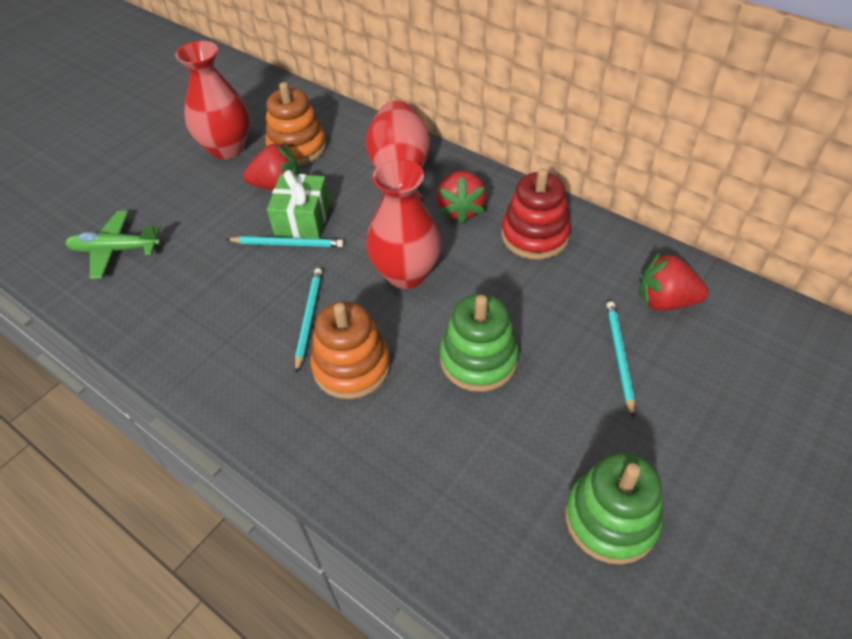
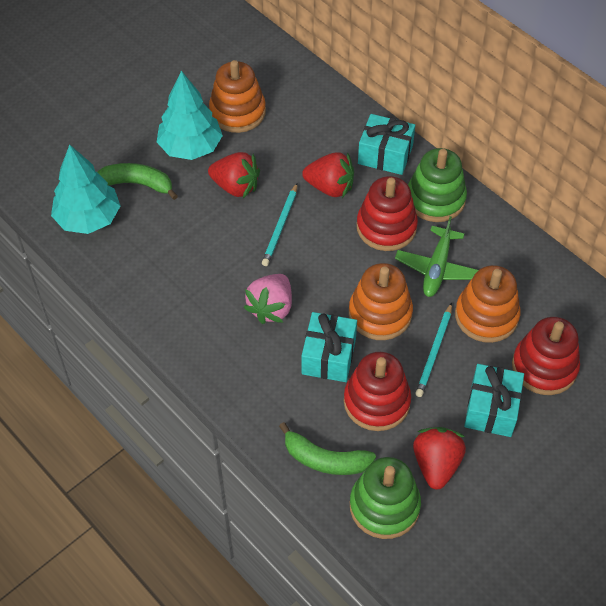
green banana: 0 -> 2
green gift: 1 -> 0
orange stacking toy: 2 -> 3
pink strawberry: 0 -> 1
red stacking toy: 1 -> 3
red vase: 3 -> 0
turquoise gift: 0 -> 3
turquoise pencil: 3 -> 2
turquoise tree: 0 -> 2

